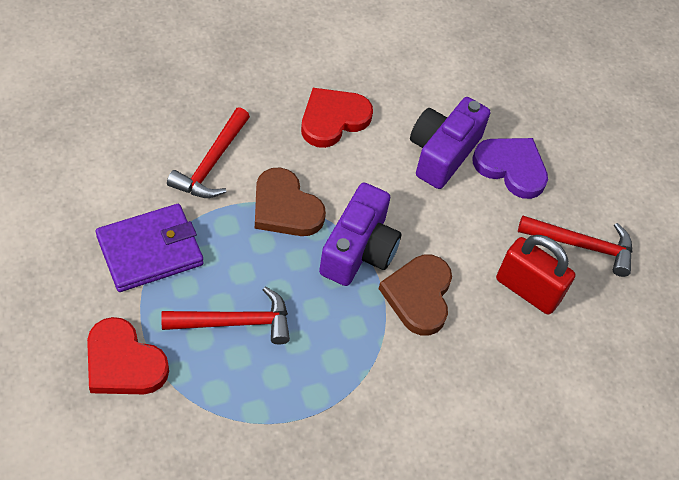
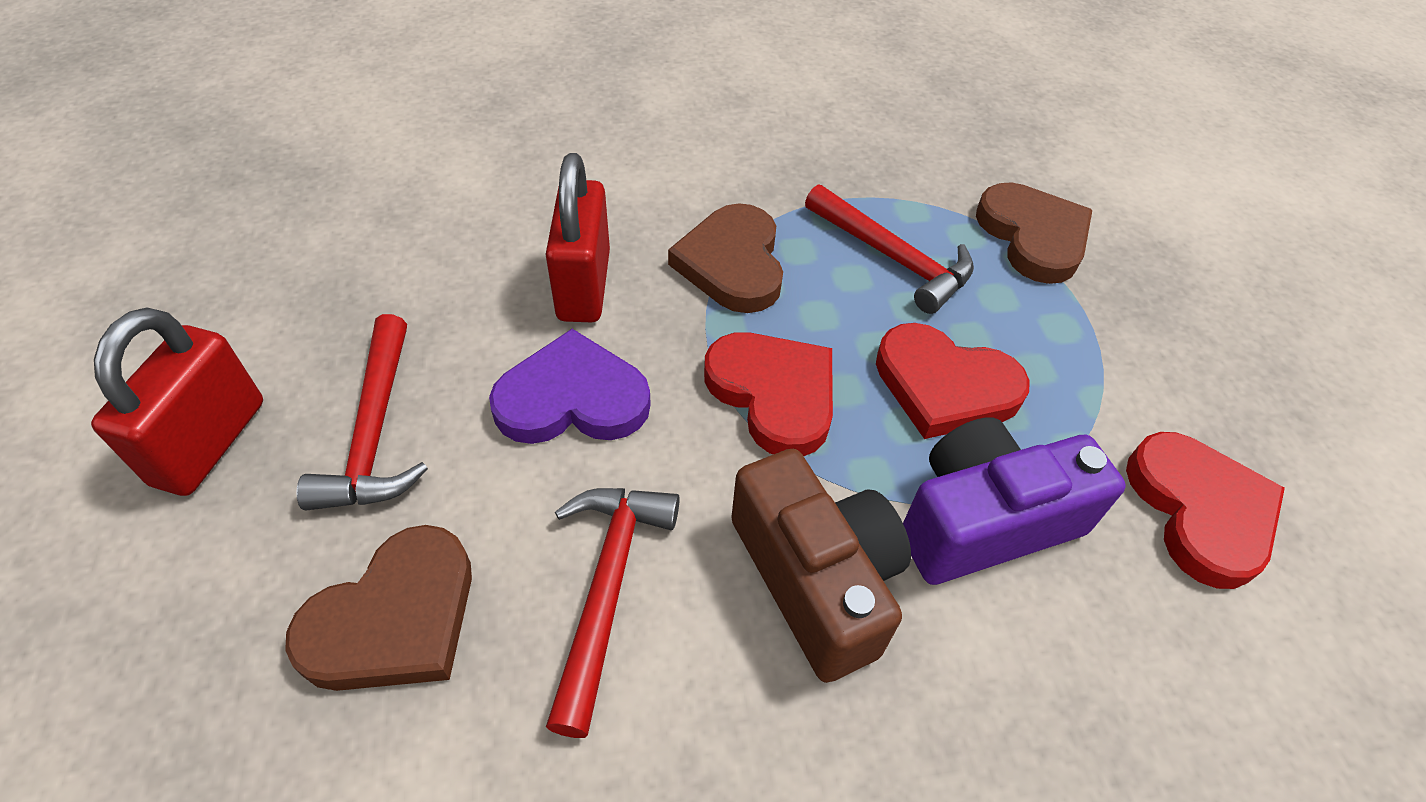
brown camera: 0 -> 1
brown heart: 2 -> 3
purple camera: 2 -> 1
purple wallet: 1 -> 0
red heart: 2 -> 3
red padlock: 1 -> 2

